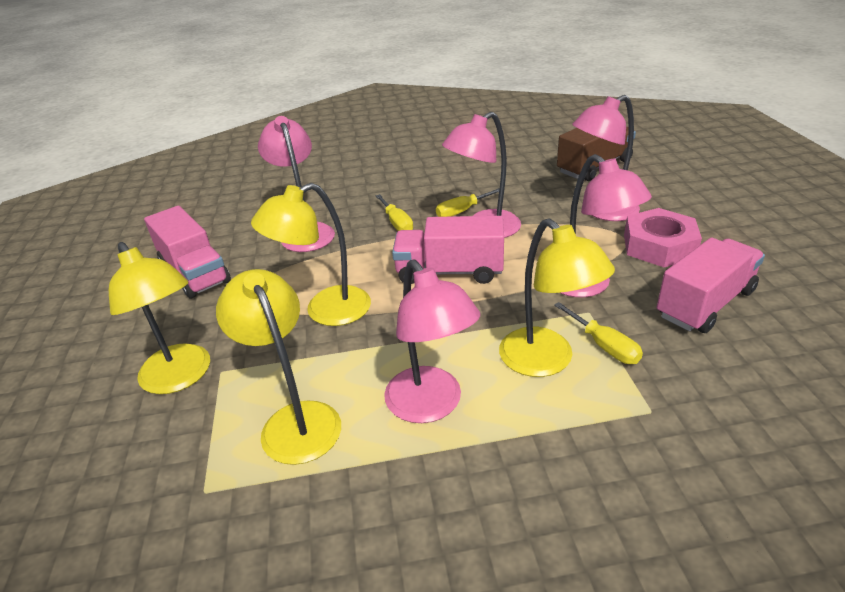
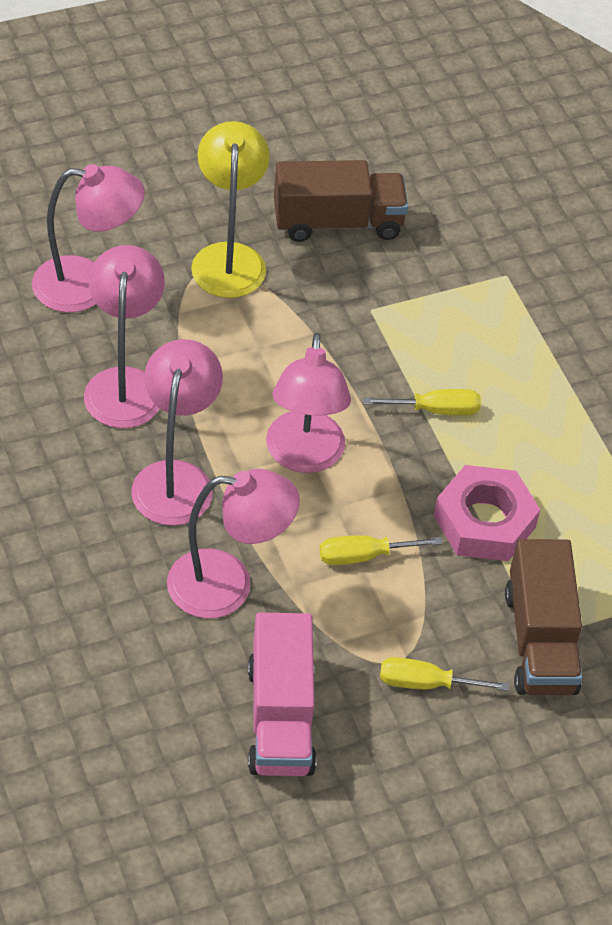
brown truck: 1 -> 2
pink truck: 3 -> 1
yellow lamp: 4 -> 1

